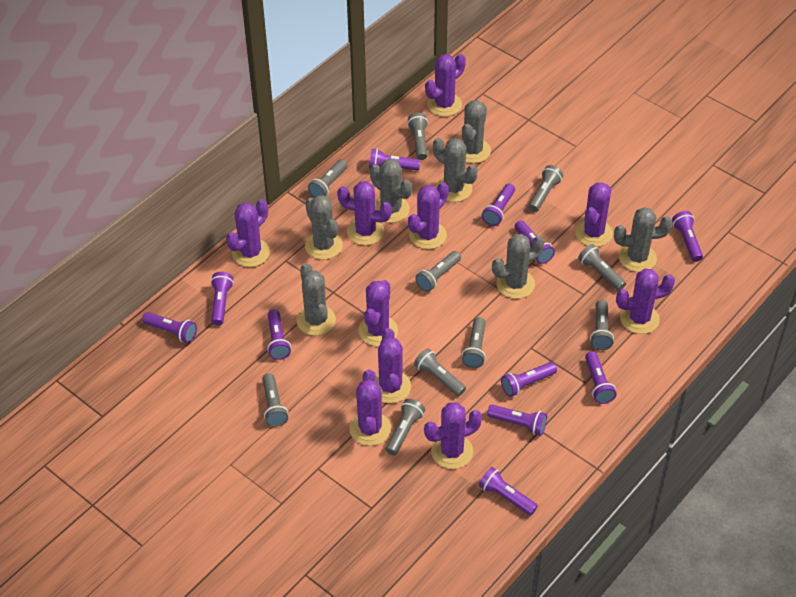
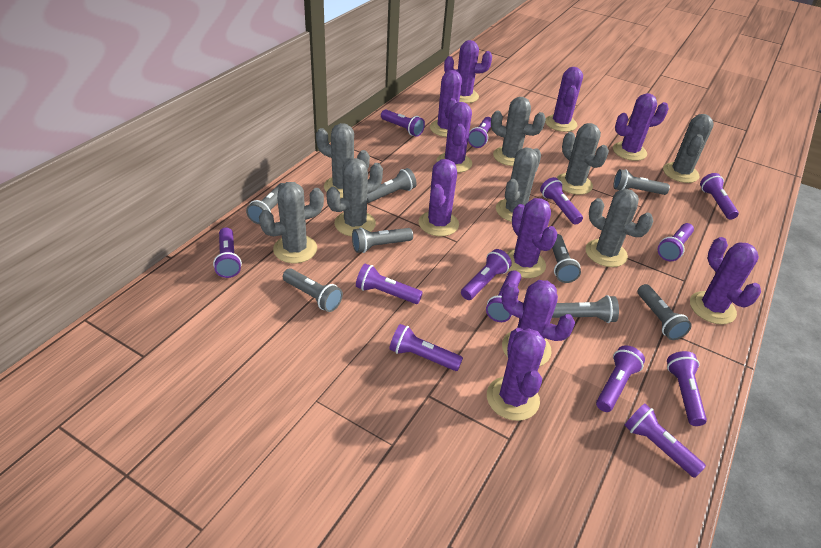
grey cactus: 7 -> 8
grey flashlight: 10 -> 8
purple flashlight: 11 -> 13

